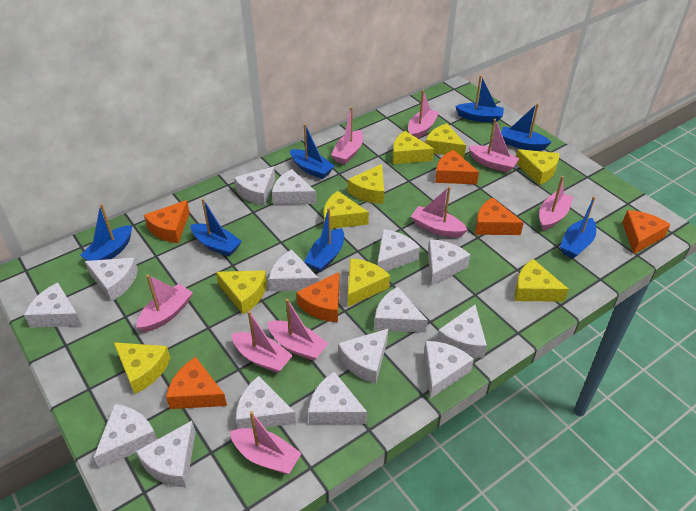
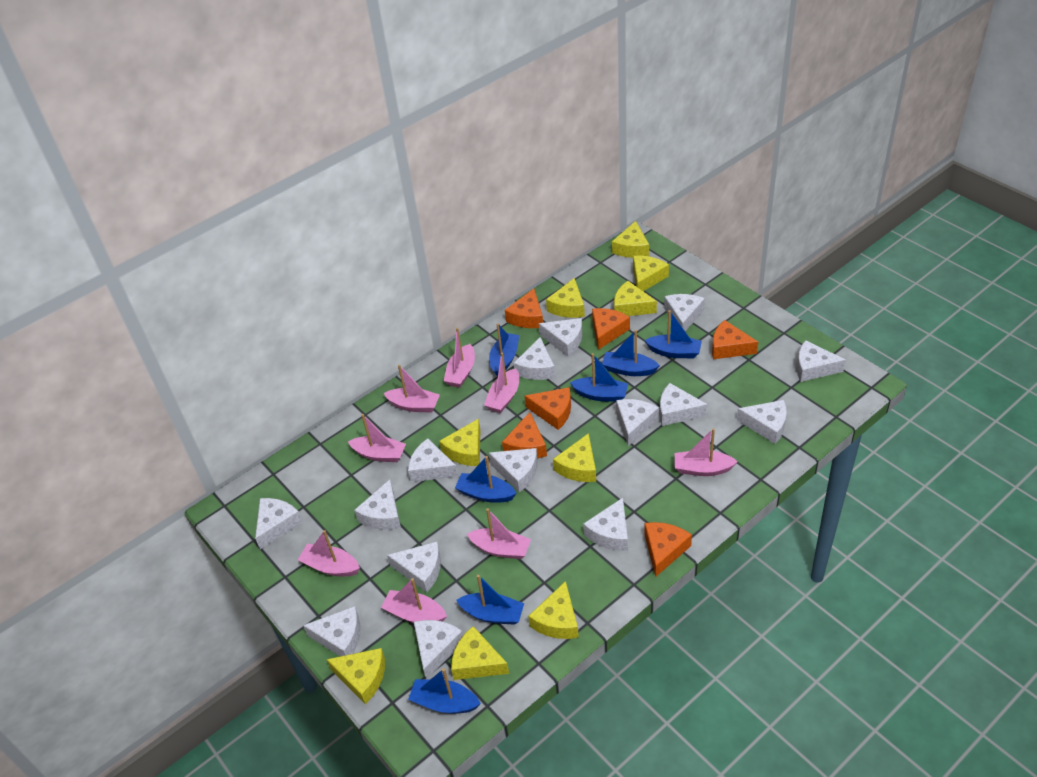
pink boat: 9 -> 8

